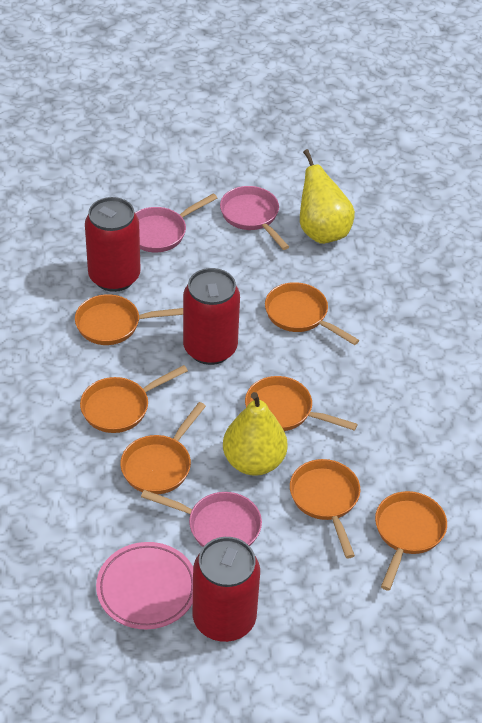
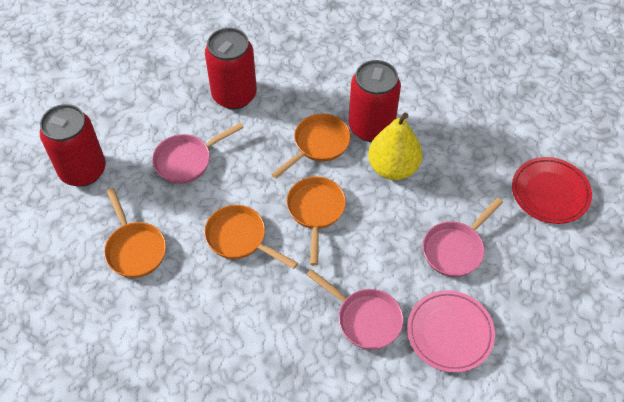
orange pan: 7 -> 4
red plate: 0 -> 1
yellow pear: 2 -> 1

